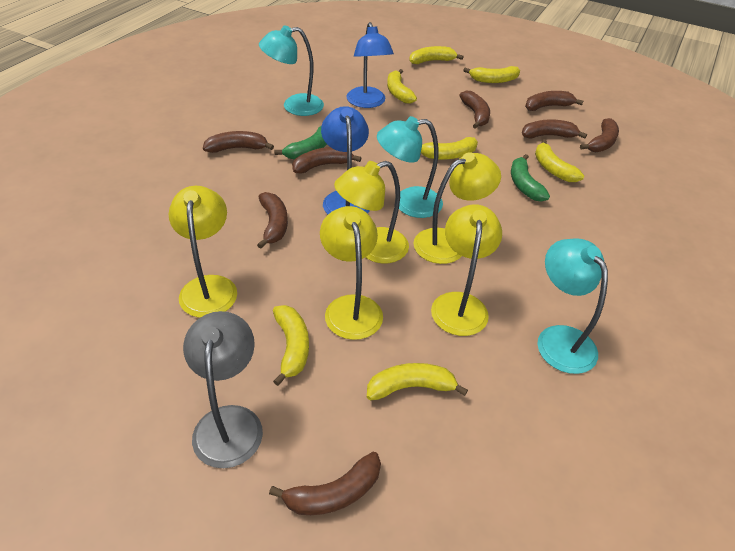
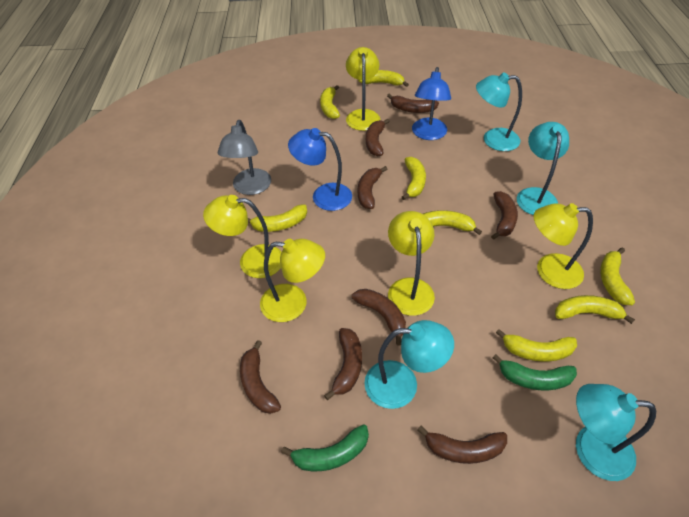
turquoise lamp: 3 -> 4
yellow banana: 7 -> 8

